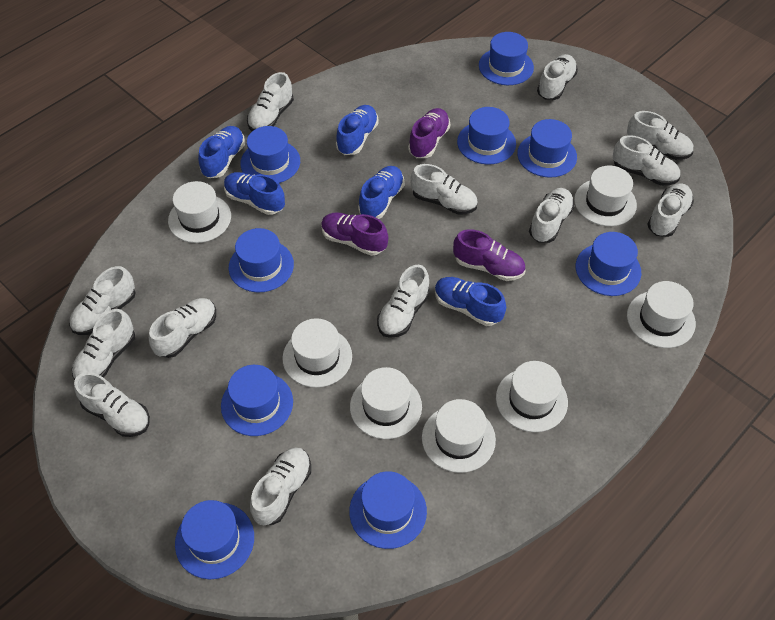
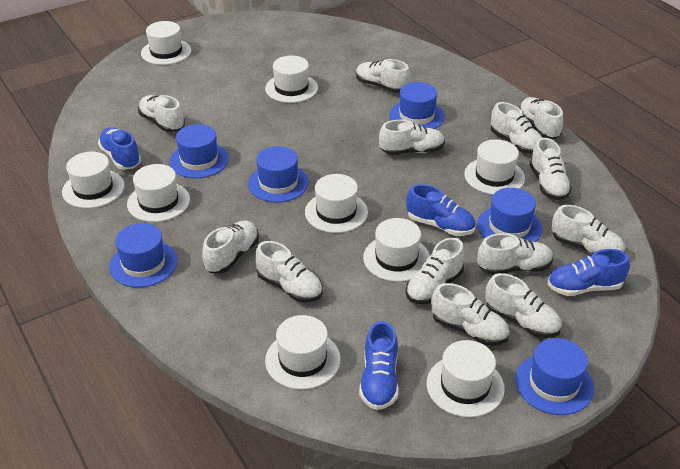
blue hat: 9 -> 6
blue shoe: 5 -> 4
purple shoe: 3 -> 0
white hat: 7 -> 9

